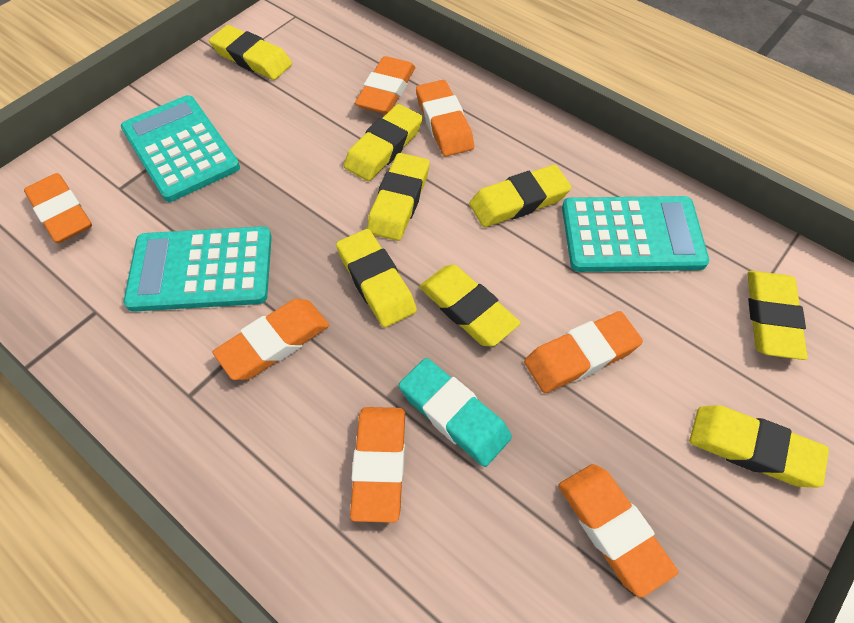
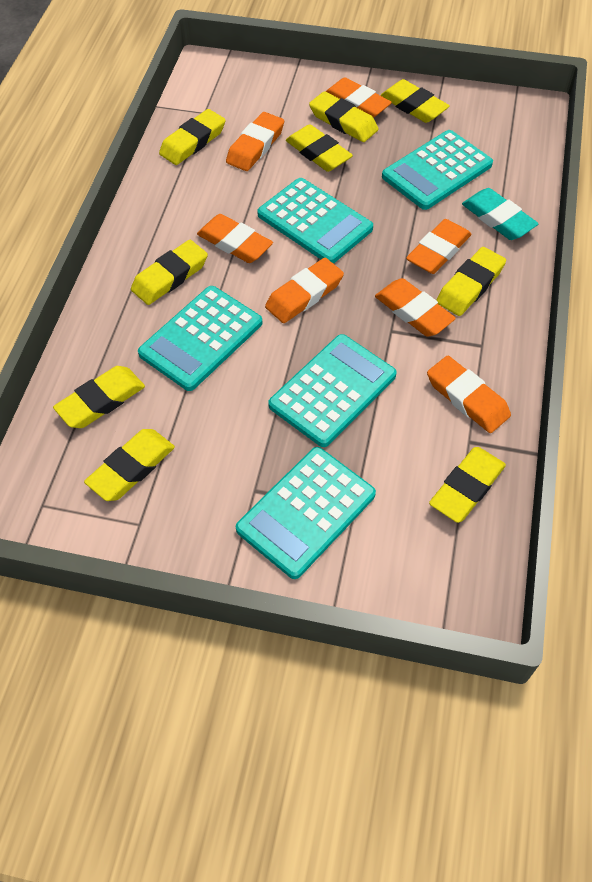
turquoise calculator: 3 -> 5
yellow eraser: 8 -> 9

